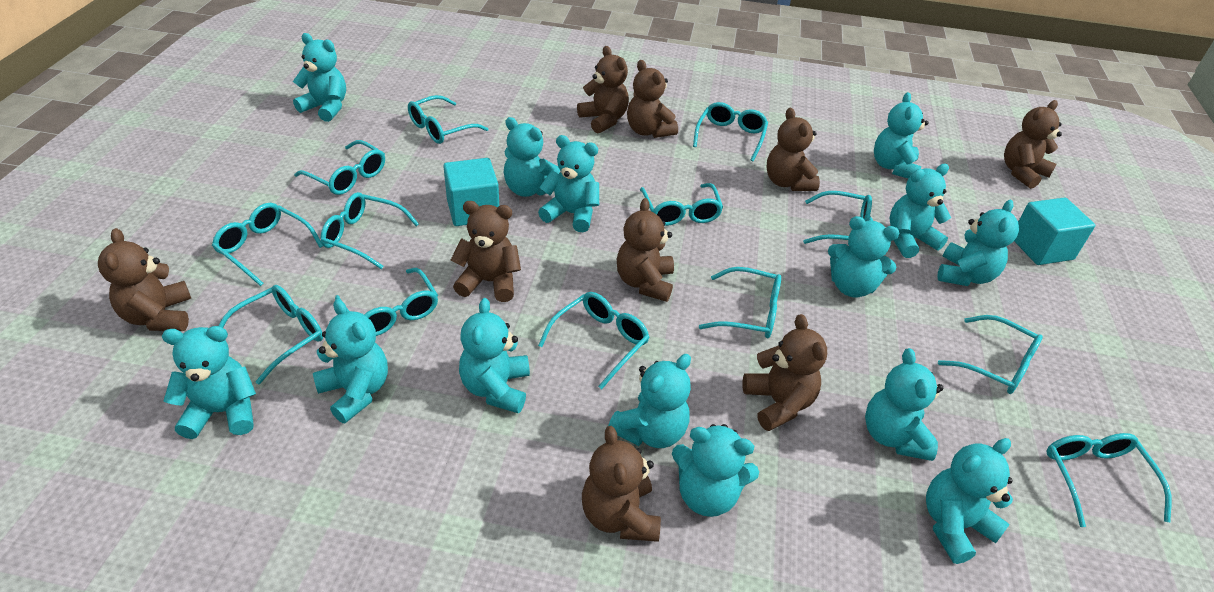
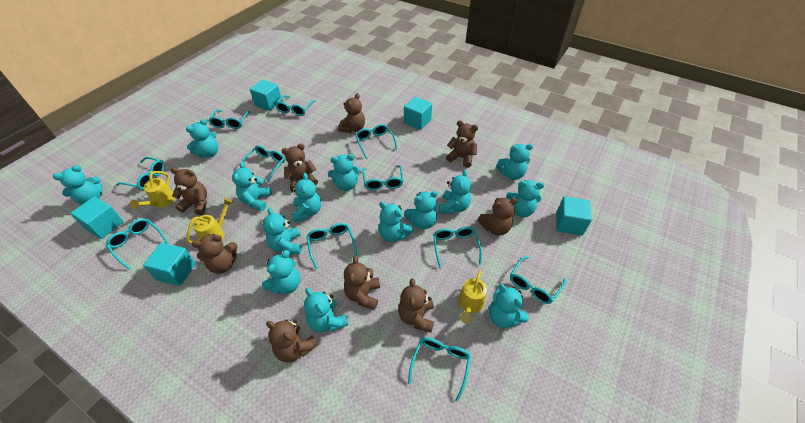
turquoise cube: 2 -> 5
turquoise glasses: 13 -> 11
yellow watering can: 0 -> 3

